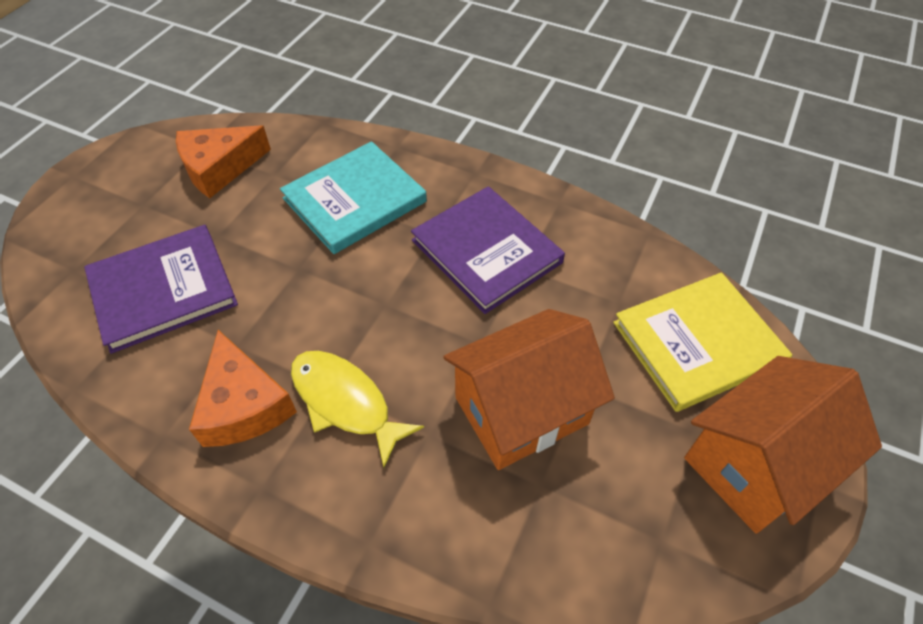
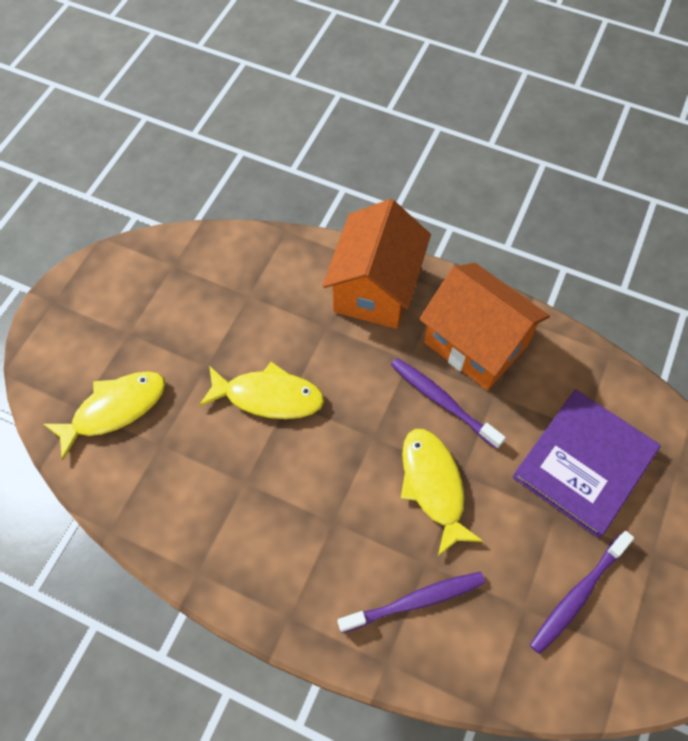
orange cheese: 2 -> 0
purple book: 2 -> 1
purple toothbrush: 0 -> 3
turquoise book: 1 -> 0
yellow book: 1 -> 0
yellow fish: 1 -> 3

